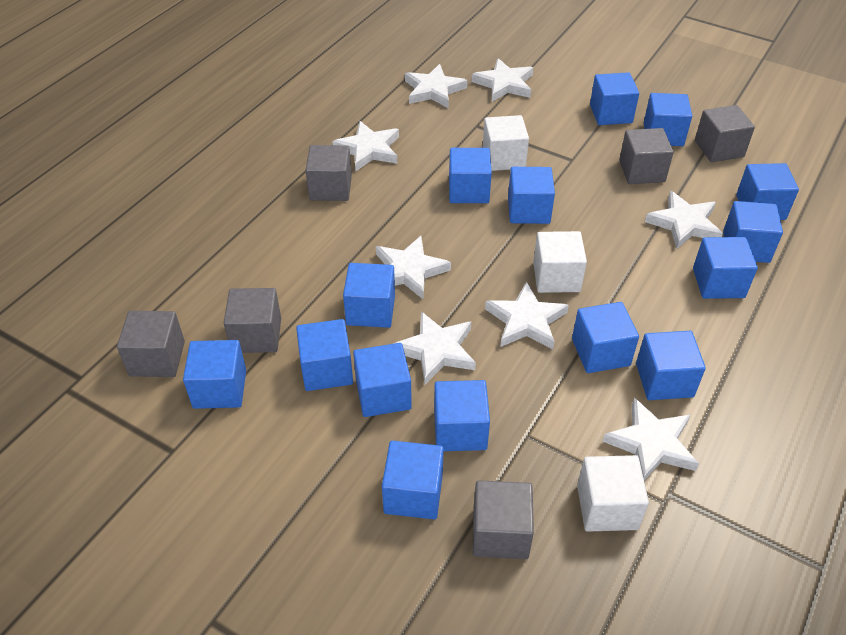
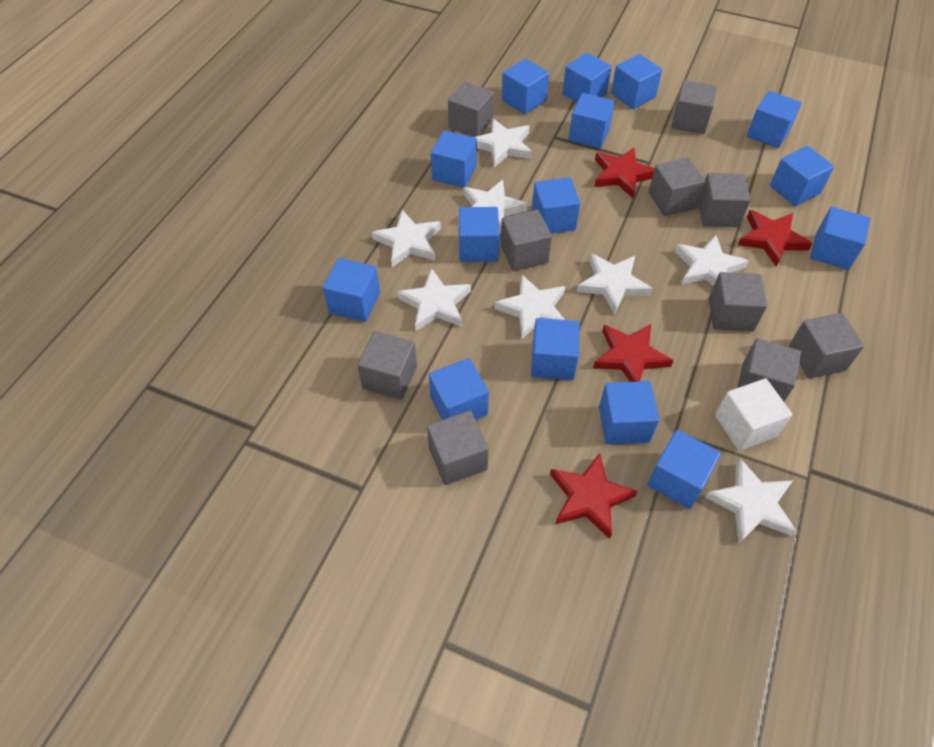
grey cube: 6 -> 10
red star: 0 -> 4
white cube: 3 -> 1

